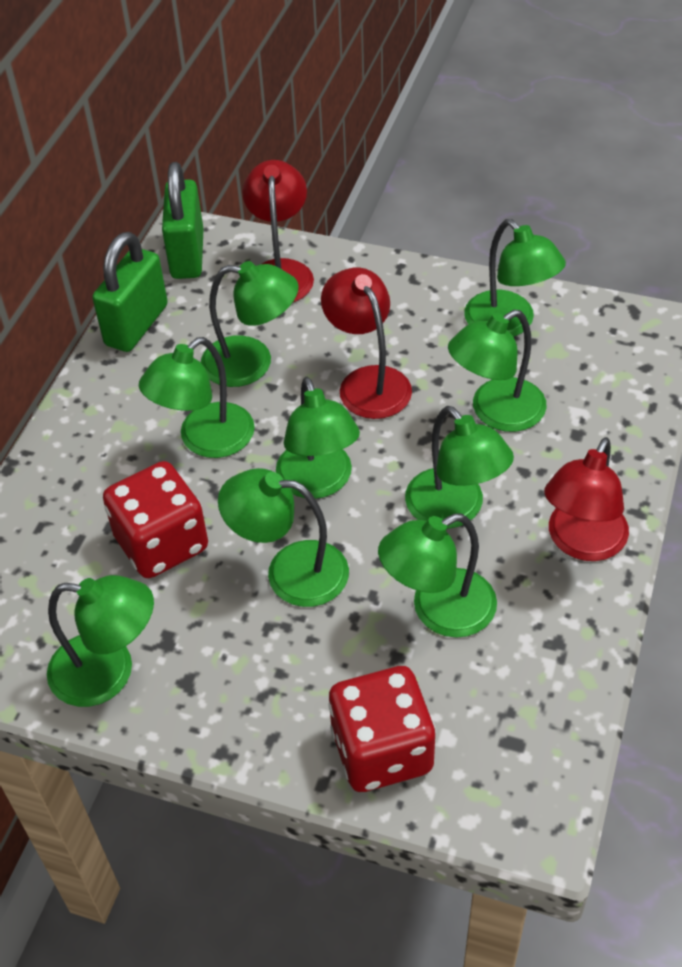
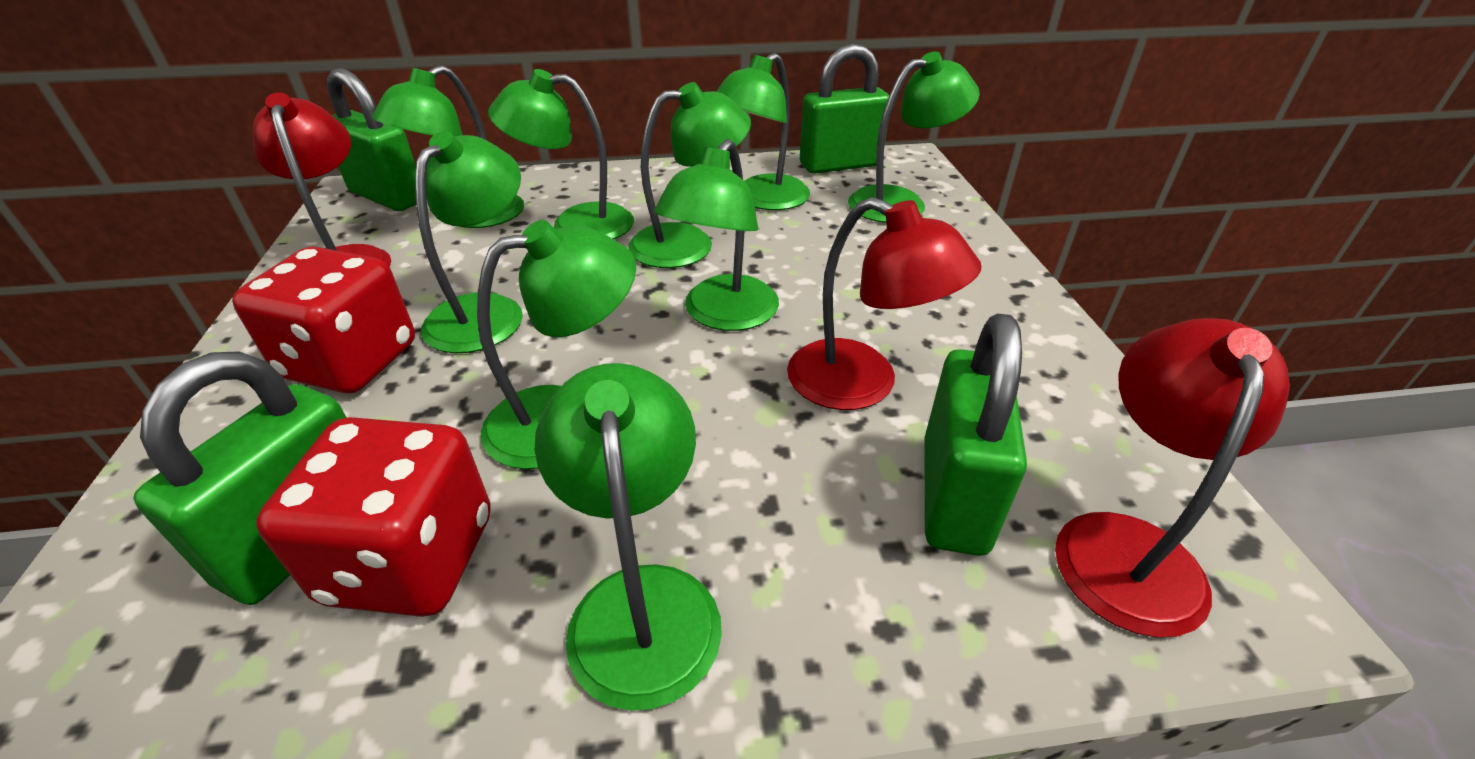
green padlock: 2 -> 4

